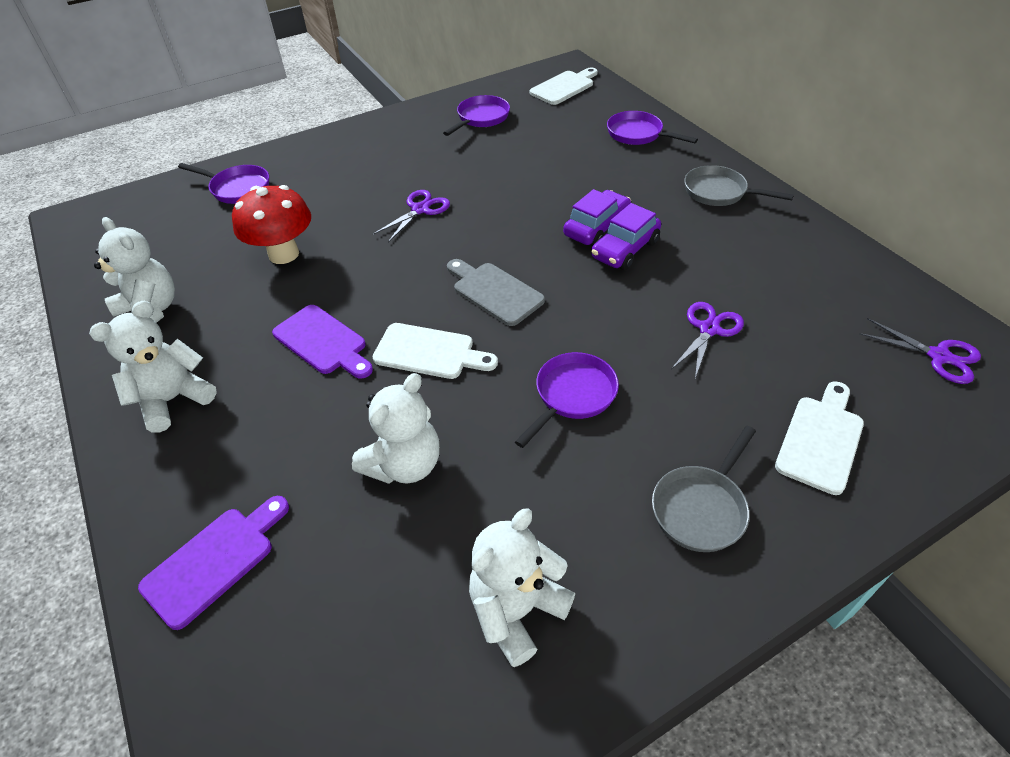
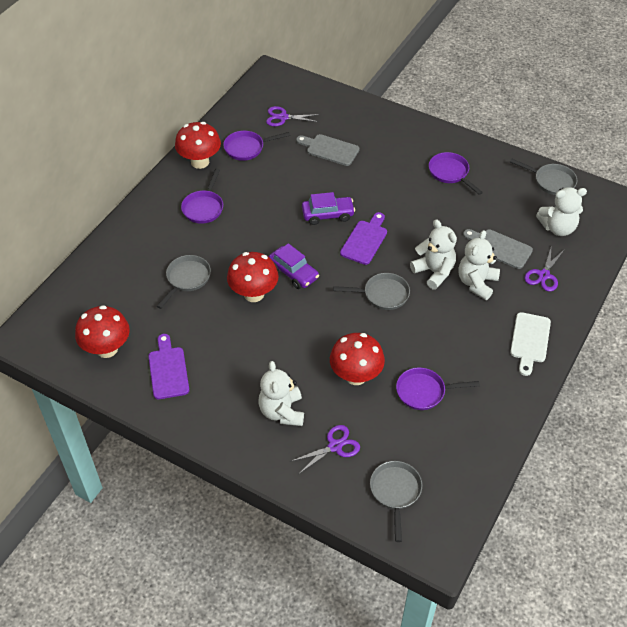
grey cutting board: 1 -> 2
grey pan: 2 -> 4
red mushroom: 1 -> 4
white cutting board: 3 -> 1

